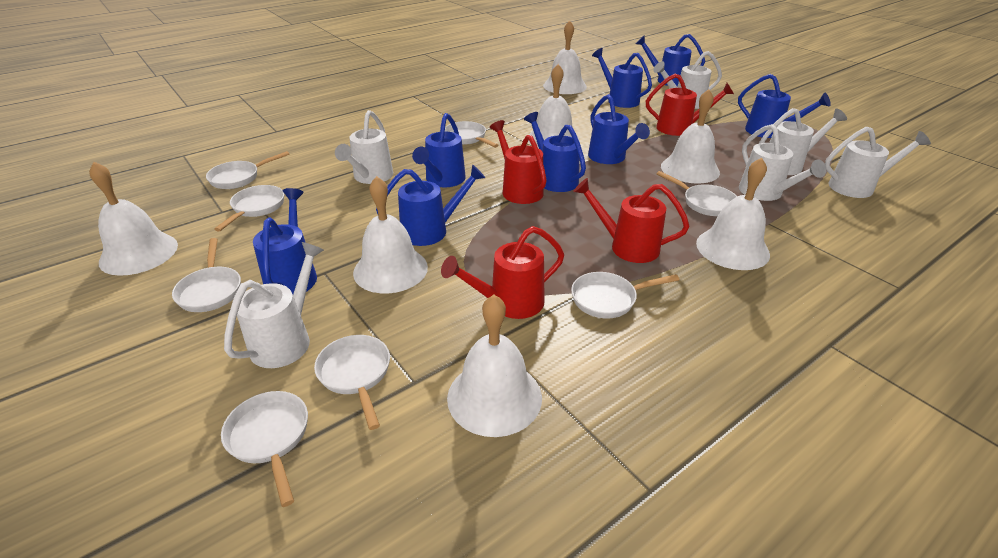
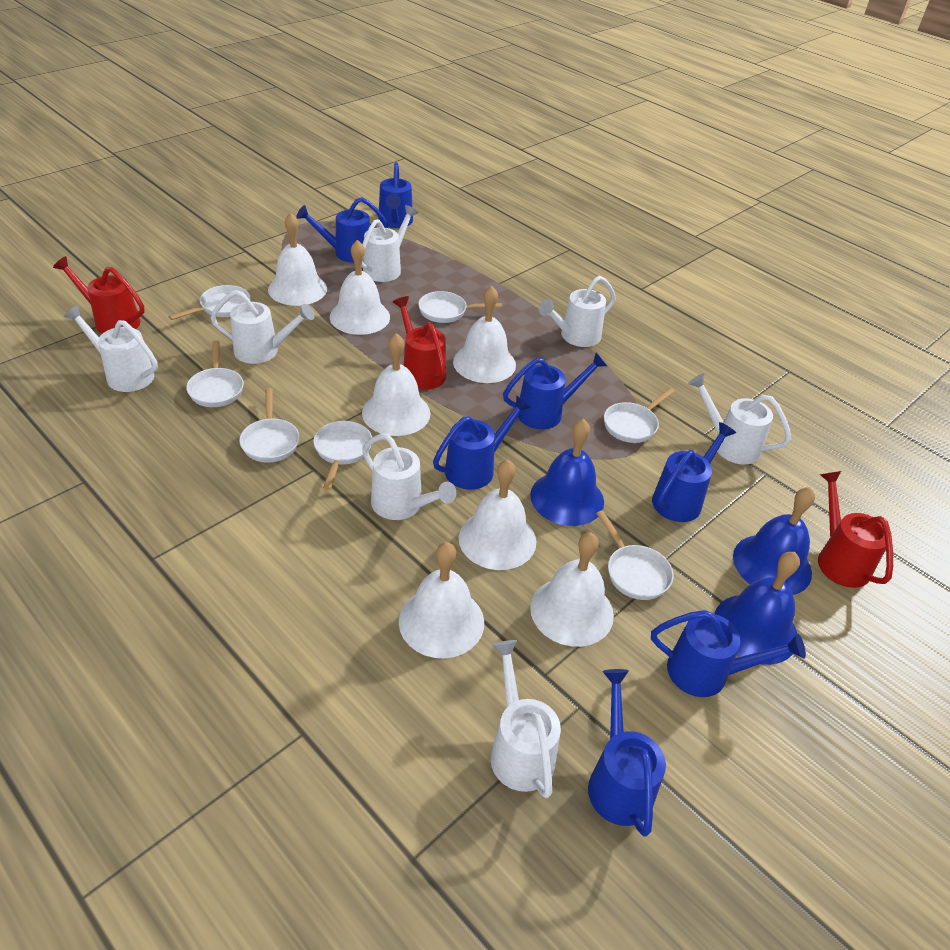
blue bell: 0 -> 3
blue watering can: 8 -> 7
red watering can: 4 -> 3
white pan: 8 -> 7
white watering can: 6 -> 7

